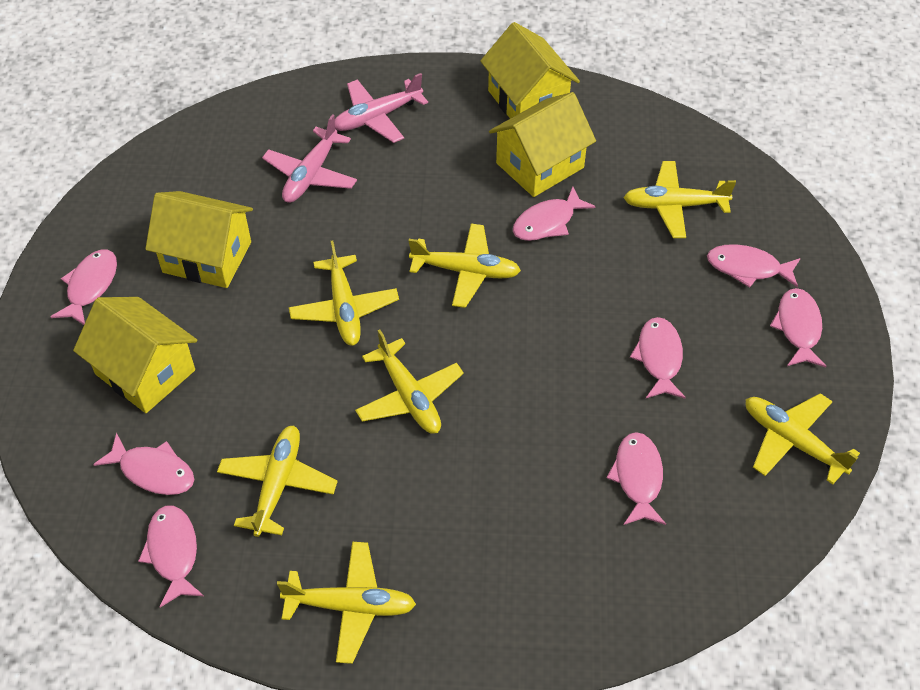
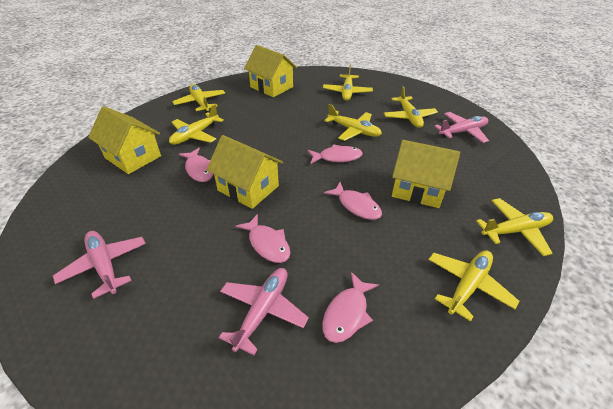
pink fish: 8 -> 5
pink plane: 2 -> 3

